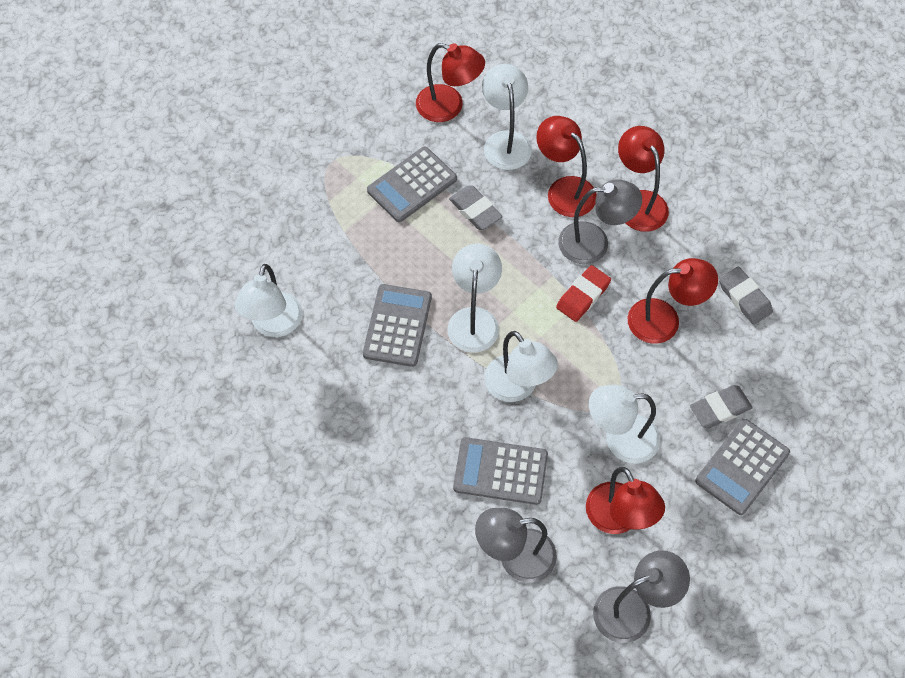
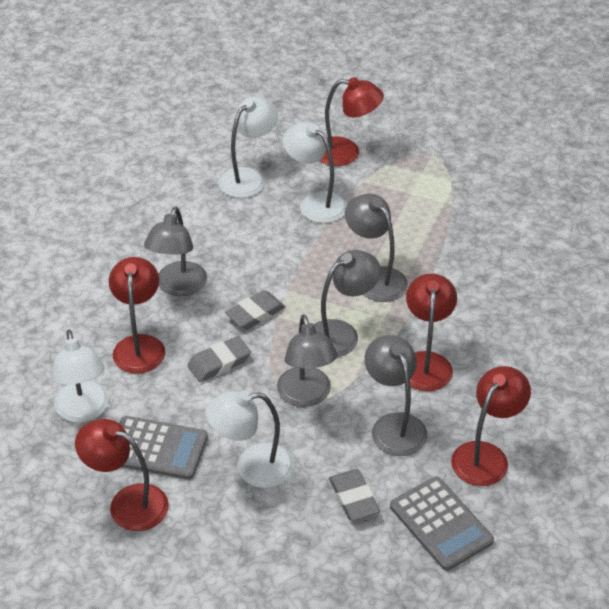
grey calculator: 4 -> 2
grey lamp: 3 -> 5
red eraser: 1 -> 0
white lamp: 5 -> 4

